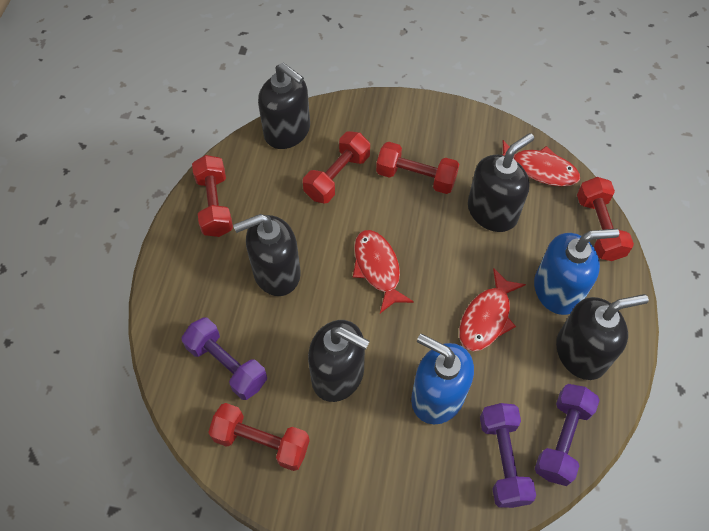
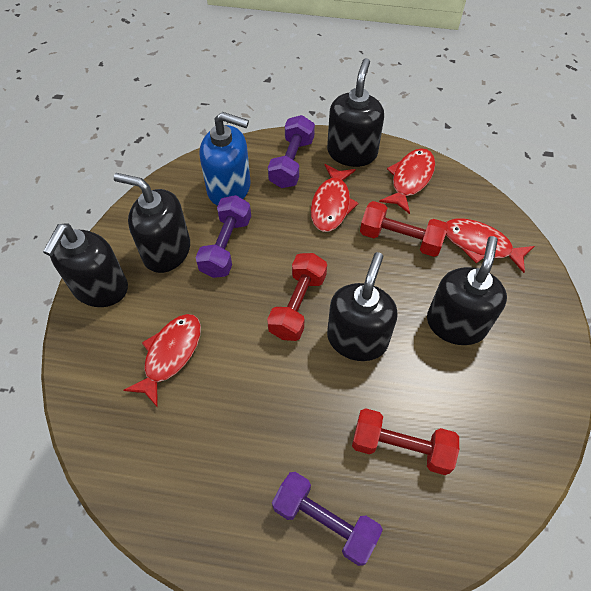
blue soap dispenser: 2 -> 1
red dumbbell: 5 -> 3
red fish: 3 -> 4

